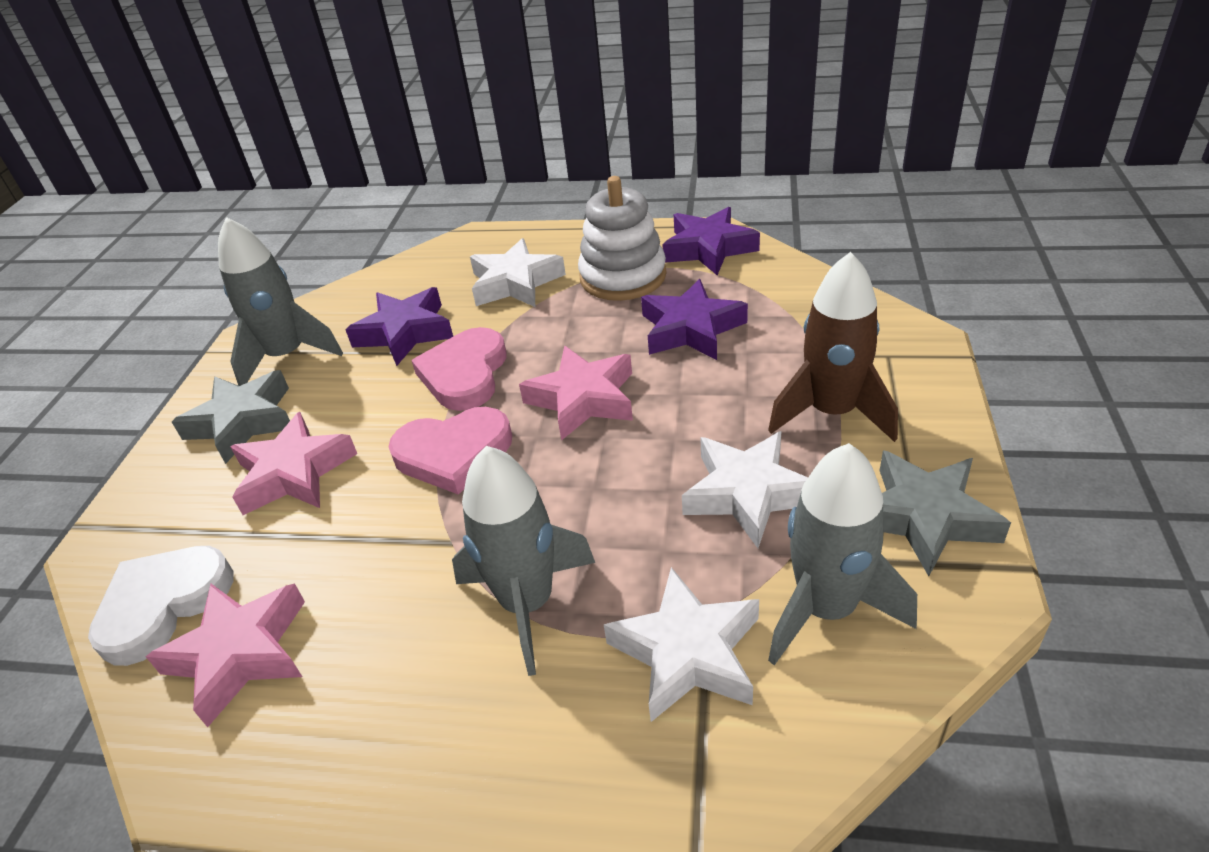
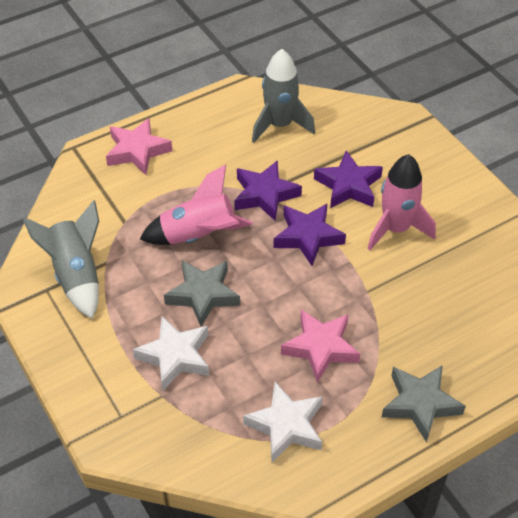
brown rocket: 1 -> 0
grey rocket: 3 -> 2
pink heart: 2 -> 0
pink rocket: 0 -> 2
pink star: 3 -> 2
white heart: 1 -> 0
white stacking toy: 1 -> 0
white star: 3 -> 2

